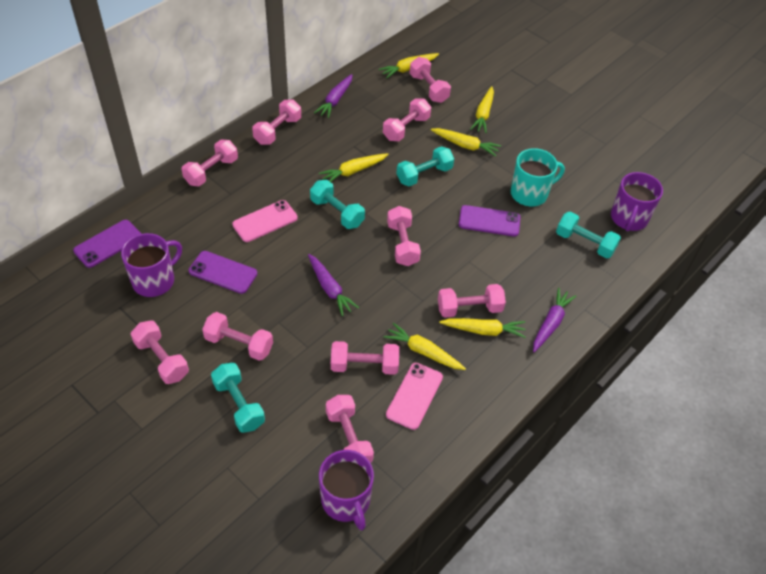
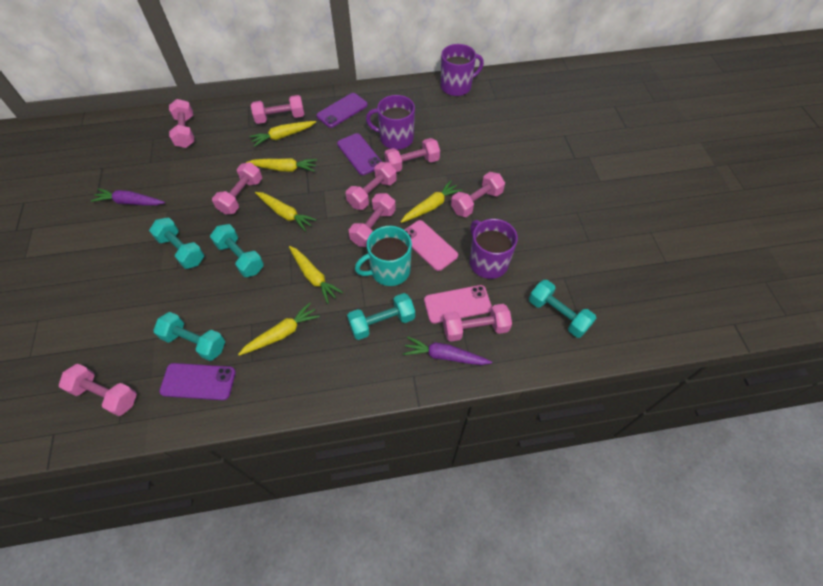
pink dumbbell: 10 -> 9
purple carrot: 3 -> 2
turquoise dumbbell: 4 -> 5

